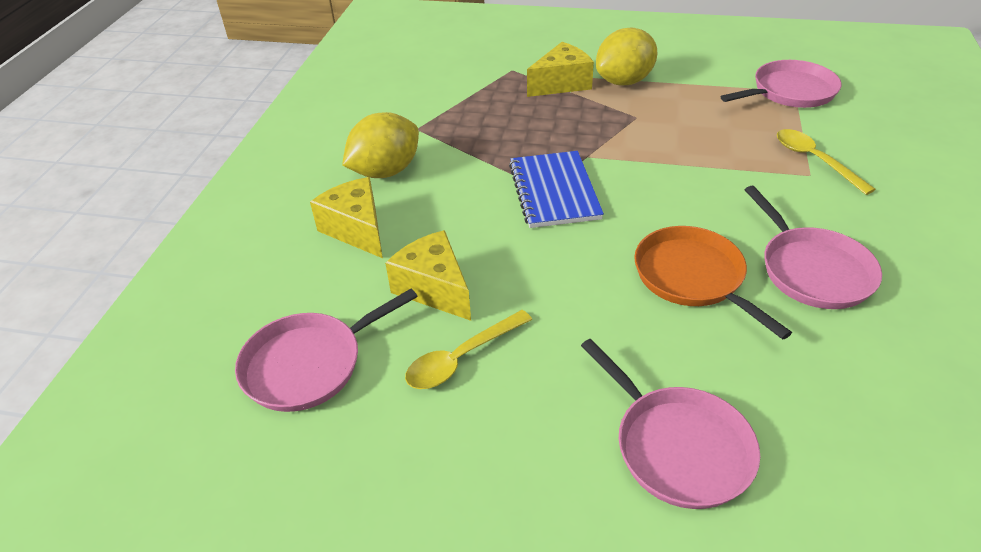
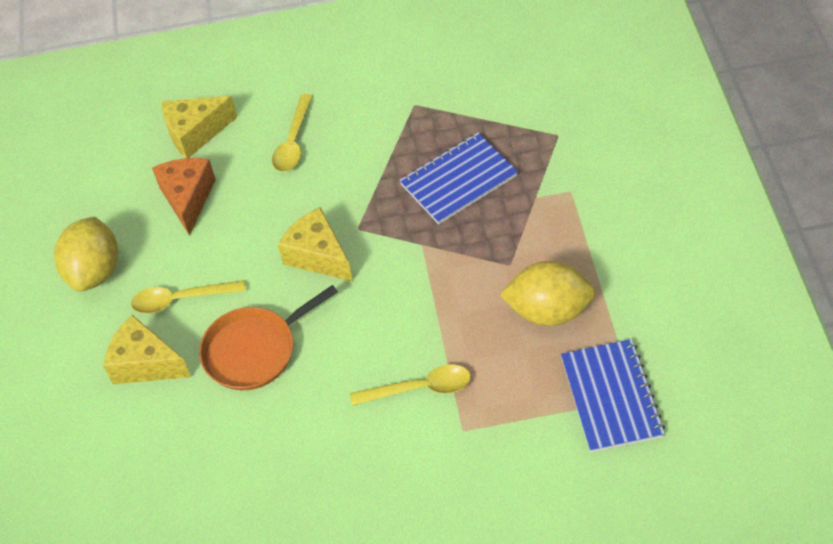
blue notebook: 1 -> 2
orange cheese: 0 -> 1
pink pan: 4 -> 0
yellow spoon: 2 -> 3

